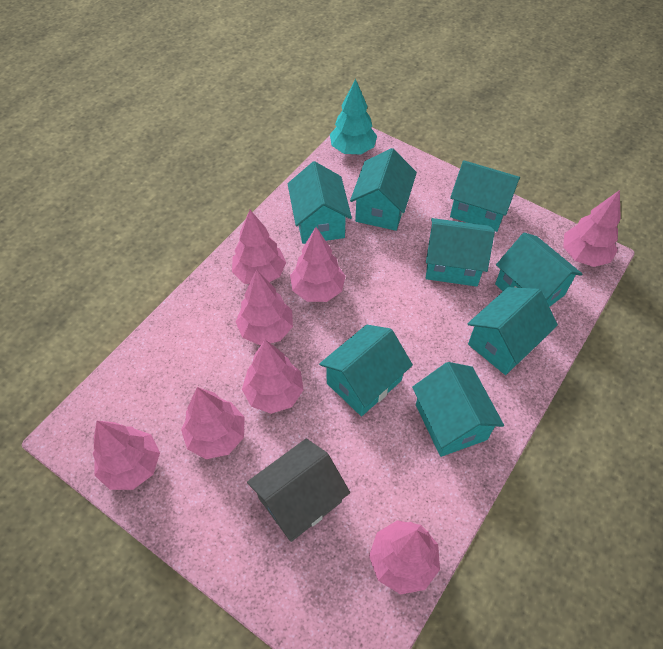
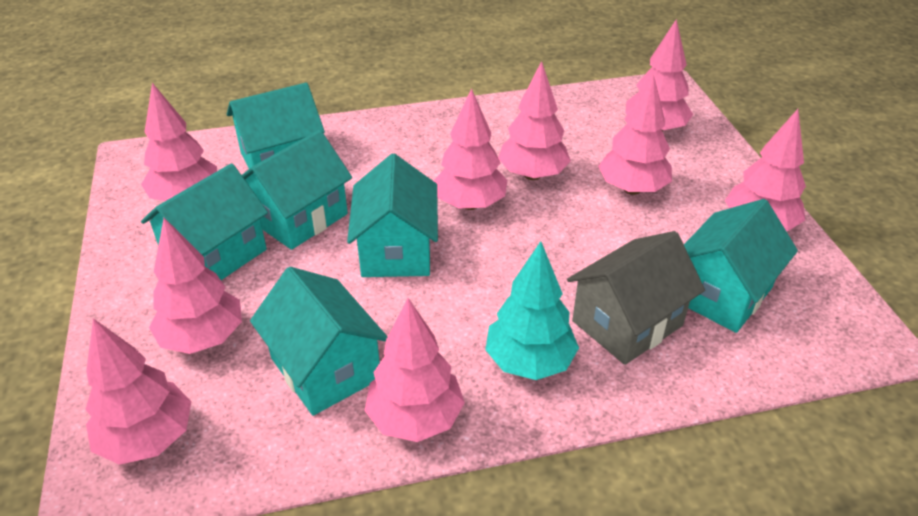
pink tree: 8 -> 9
turquoise house: 8 -> 6

